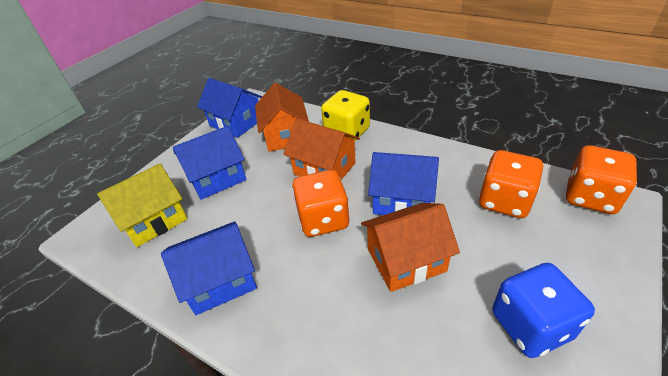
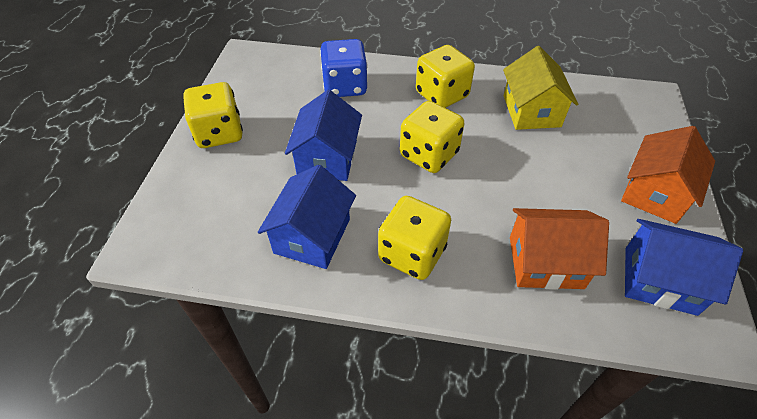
blue house: 4 -> 3
orange dice: 3 -> 0
orange house: 3 -> 2
yellow dice: 1 -> 4

